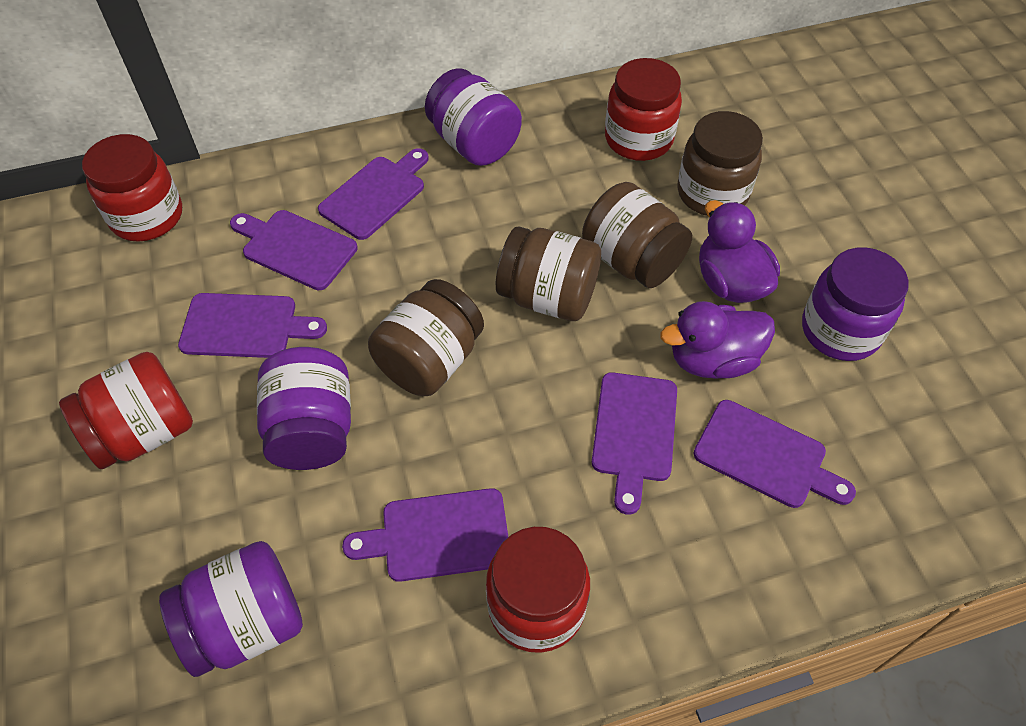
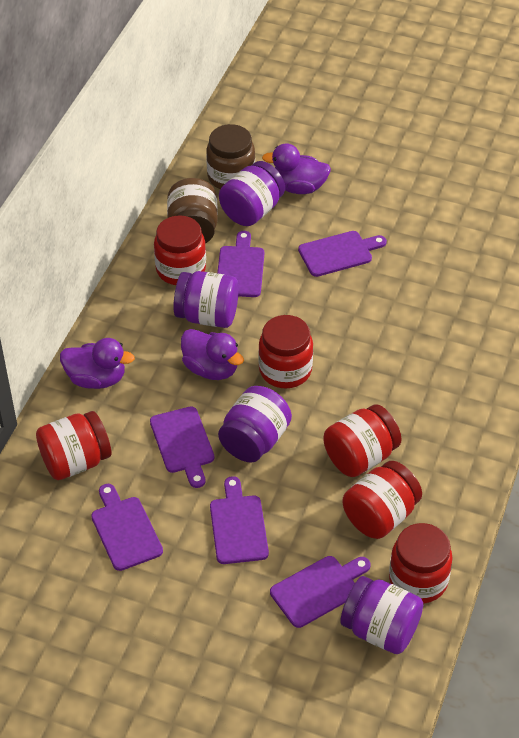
brown jar: 4 -> 2
purple duck: 2 -> 3
red jar: 4 -> 6

